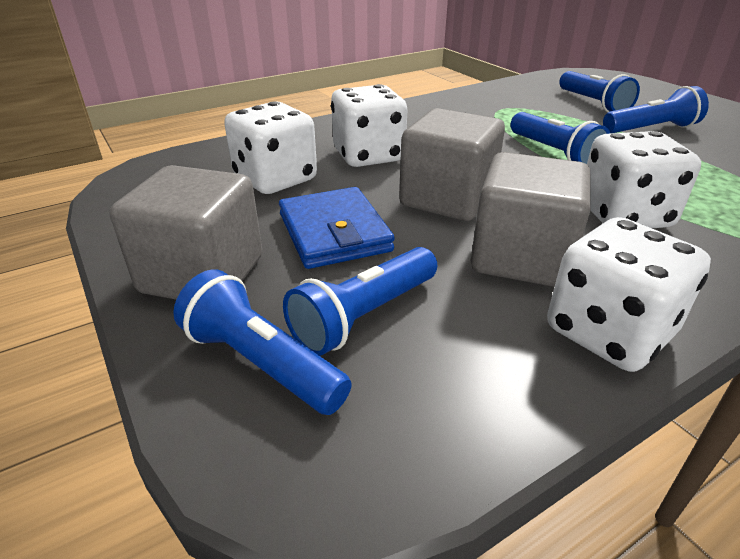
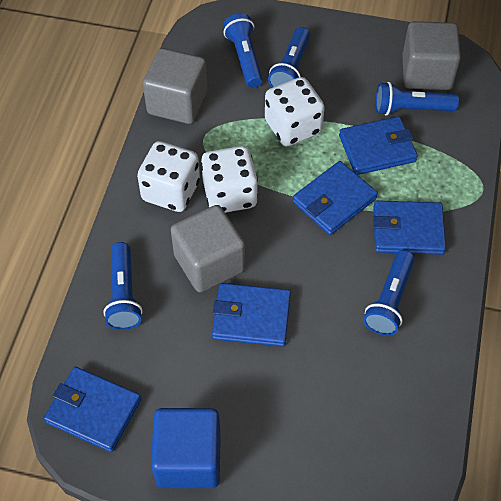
blue cube: 0 -> 1
blue wallet: 1 -> 5
white dice: 4 -> 3

